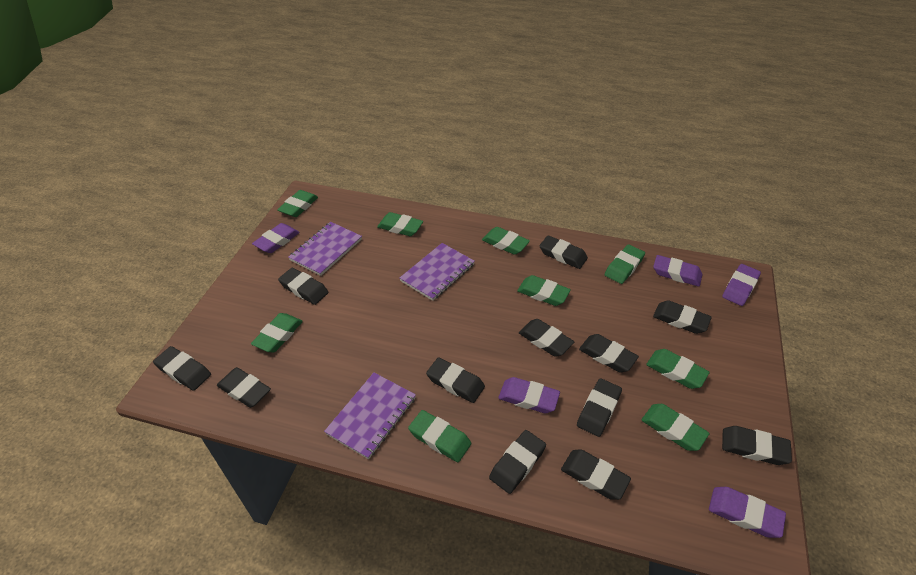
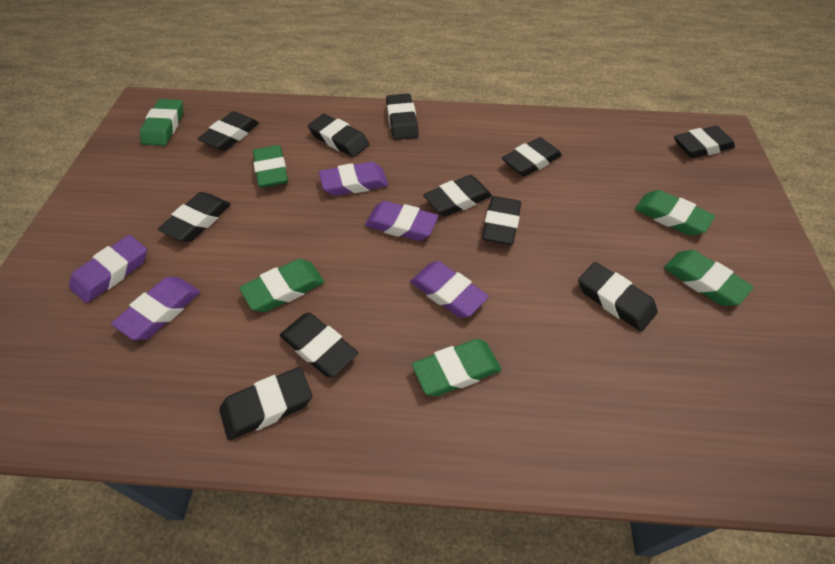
black eraser: 12 -> 11
green eraser: 9 -> 6
purple notebook: 3 -> 0

